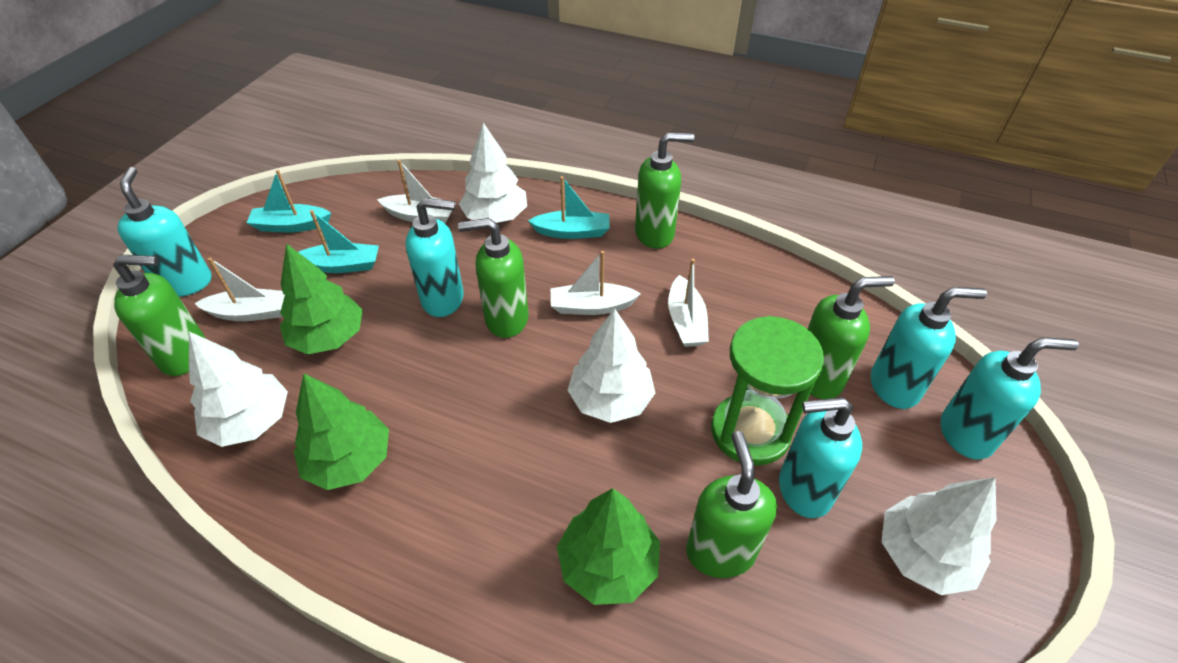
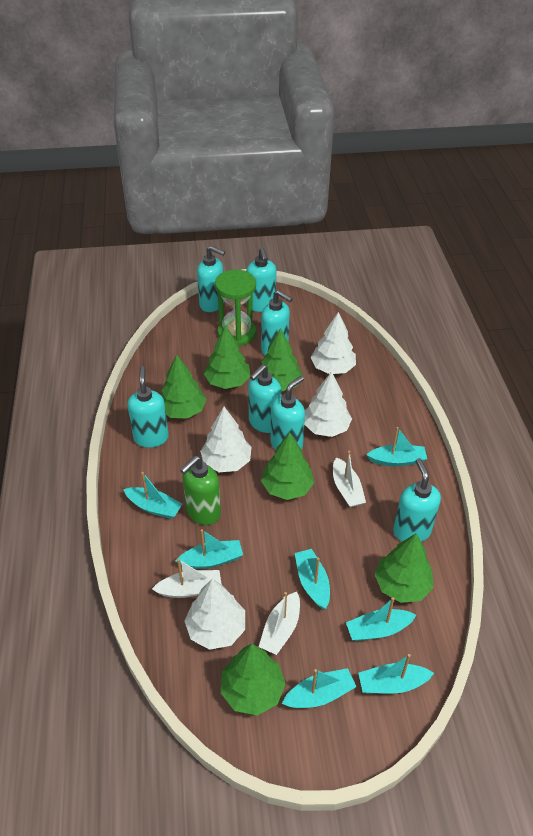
green soap dispenser: 5 -> 1
green tree: 3 -> 6
turquoise boat: 3 -> 7
turquoise soap dispenser: 5 -> 7
white boat: 4 -> 3

